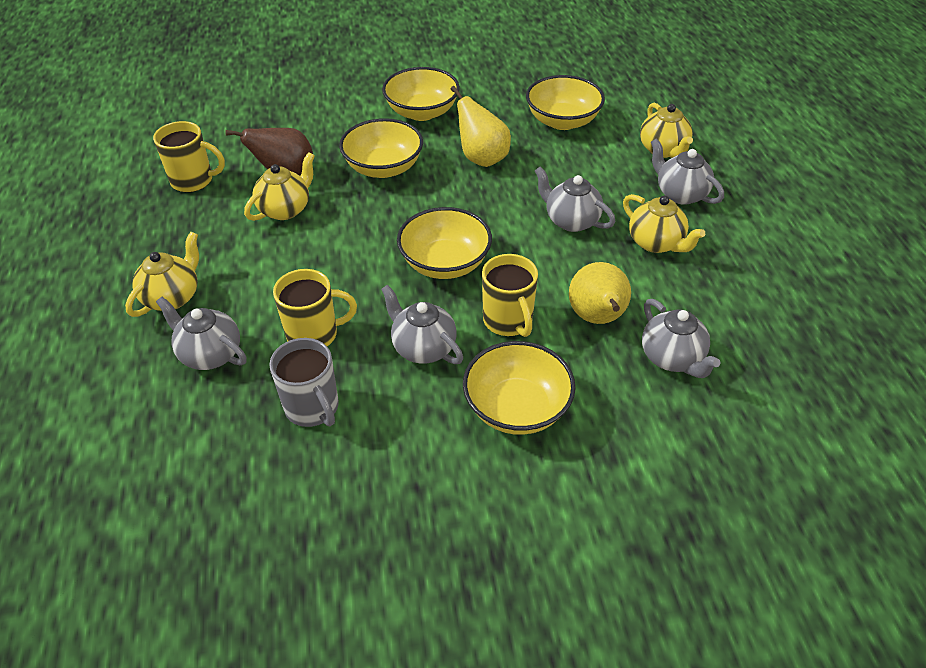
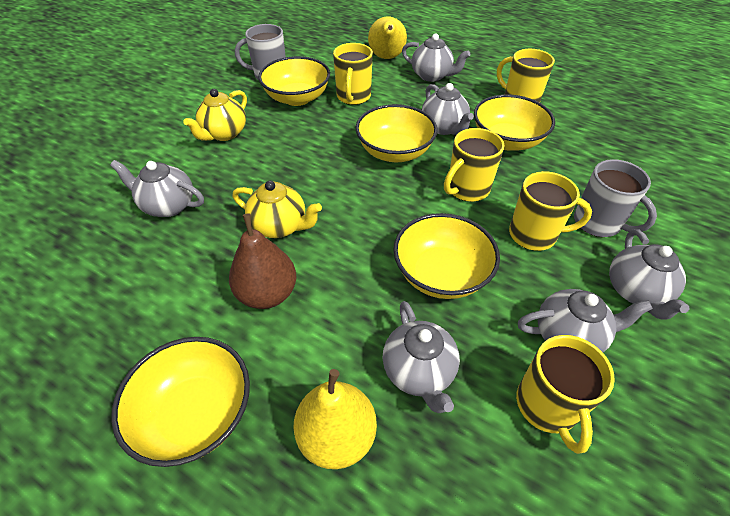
grey mug: 1 -> 2
grey teapot: 5 -> 6
yellow mug: 3 -> 5
yellow teapot: 4 -> 2

